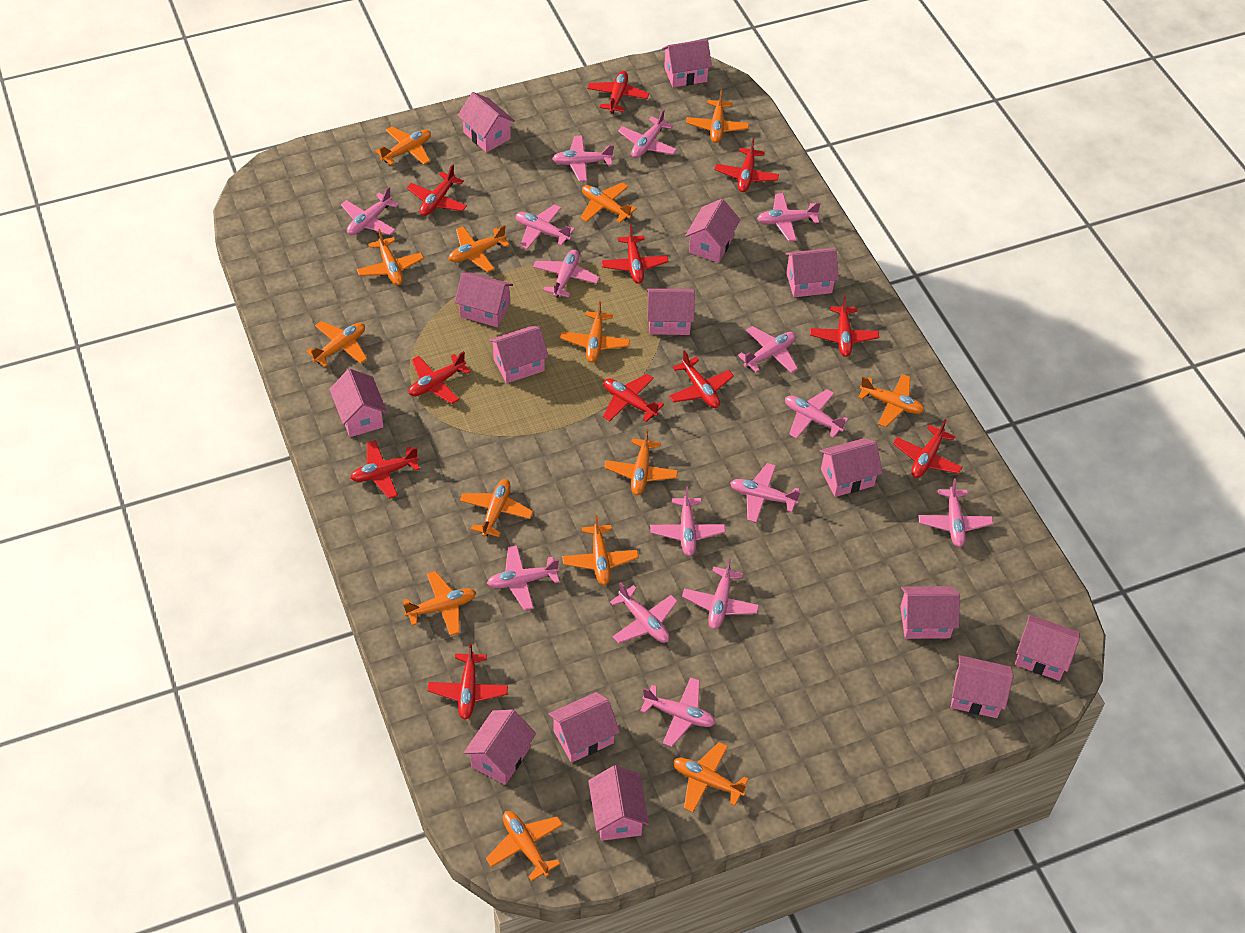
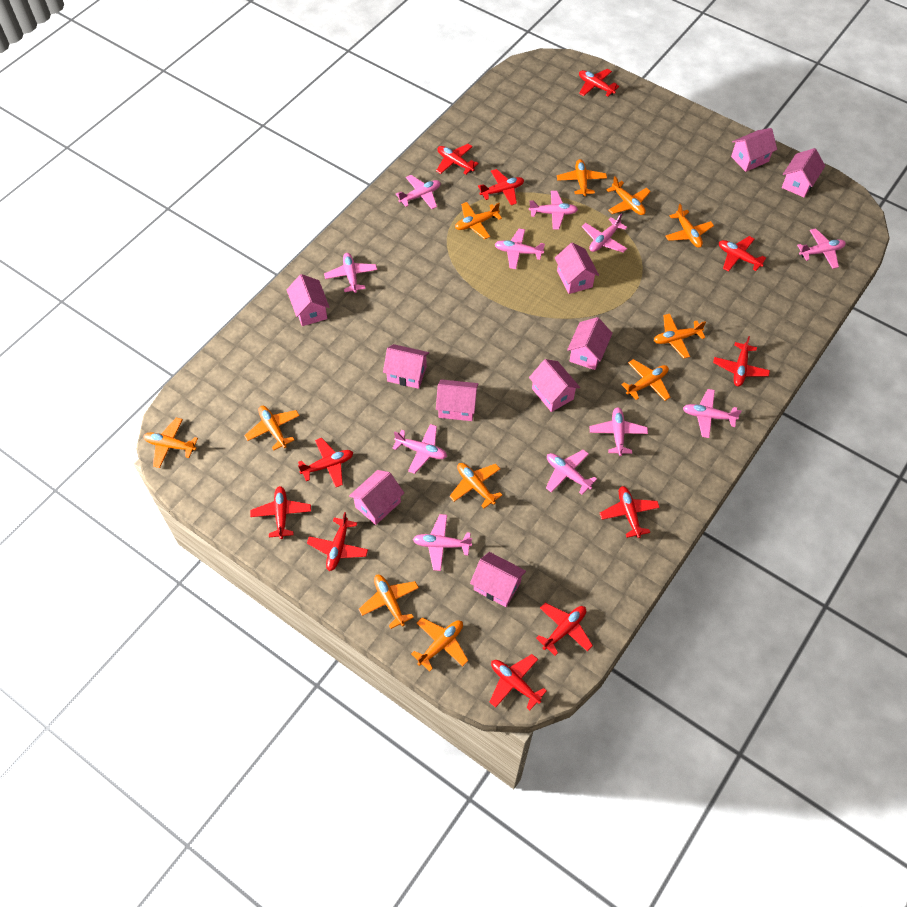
orange plane: 14 -> 11
pink house: 15 -> 10
pink plane: 15 -> 11

